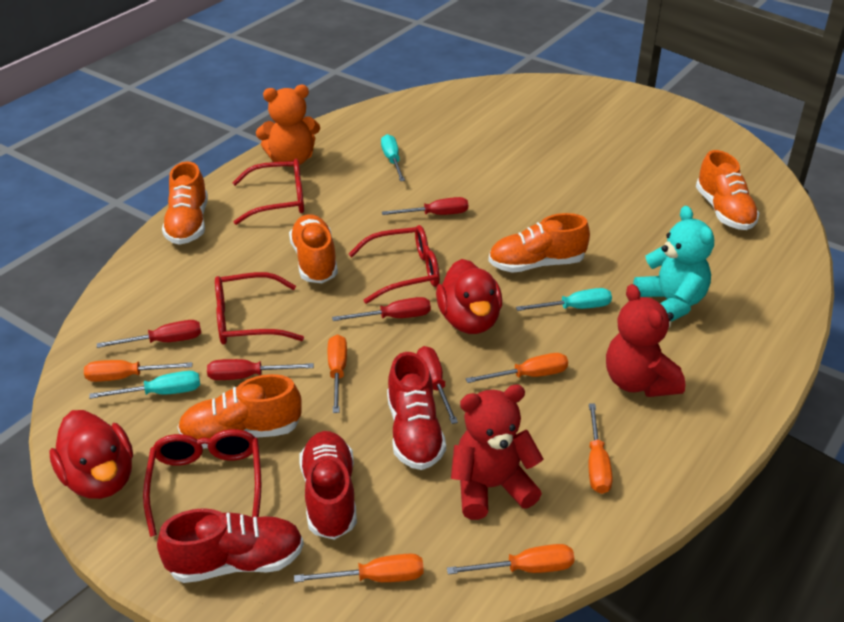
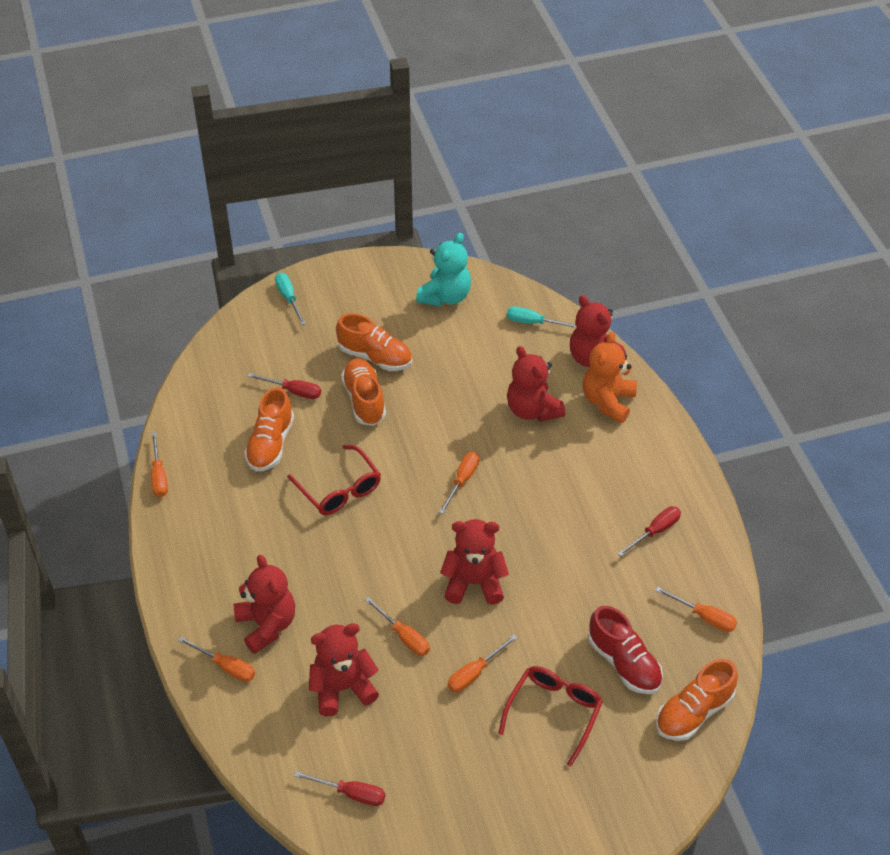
orange shoe: 5 -> 4
red duck: 2 -> 0
red glasses: 4 -> 2
red screwdriver: 5 -> 3
red shoe: 3 -> 1
red teddy bear: 2 -> 5
turquoise screwdriver: 3 -> 2

